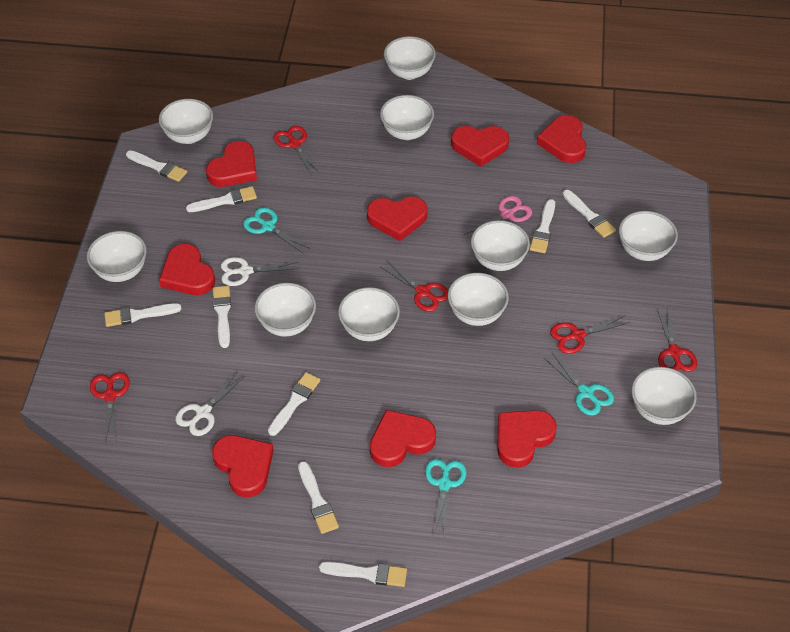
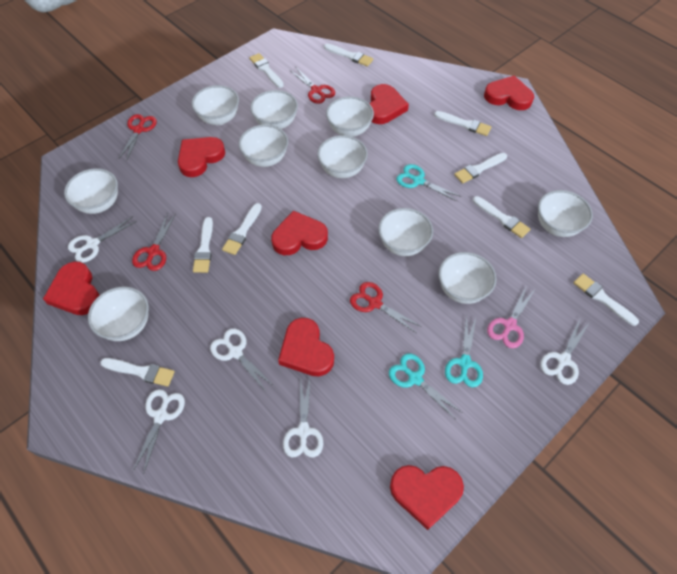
red heart: 8 -> 7
red scissors: 5 -> 4
white scissors: 2 -> 5

